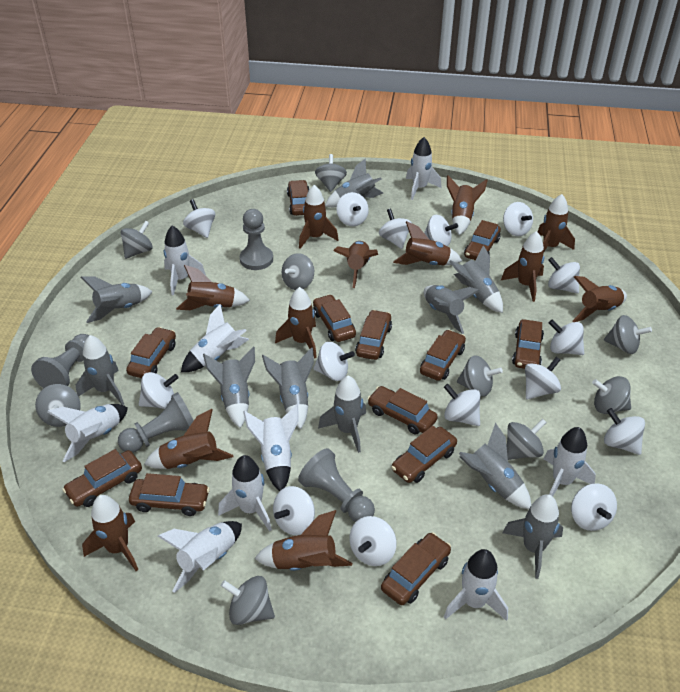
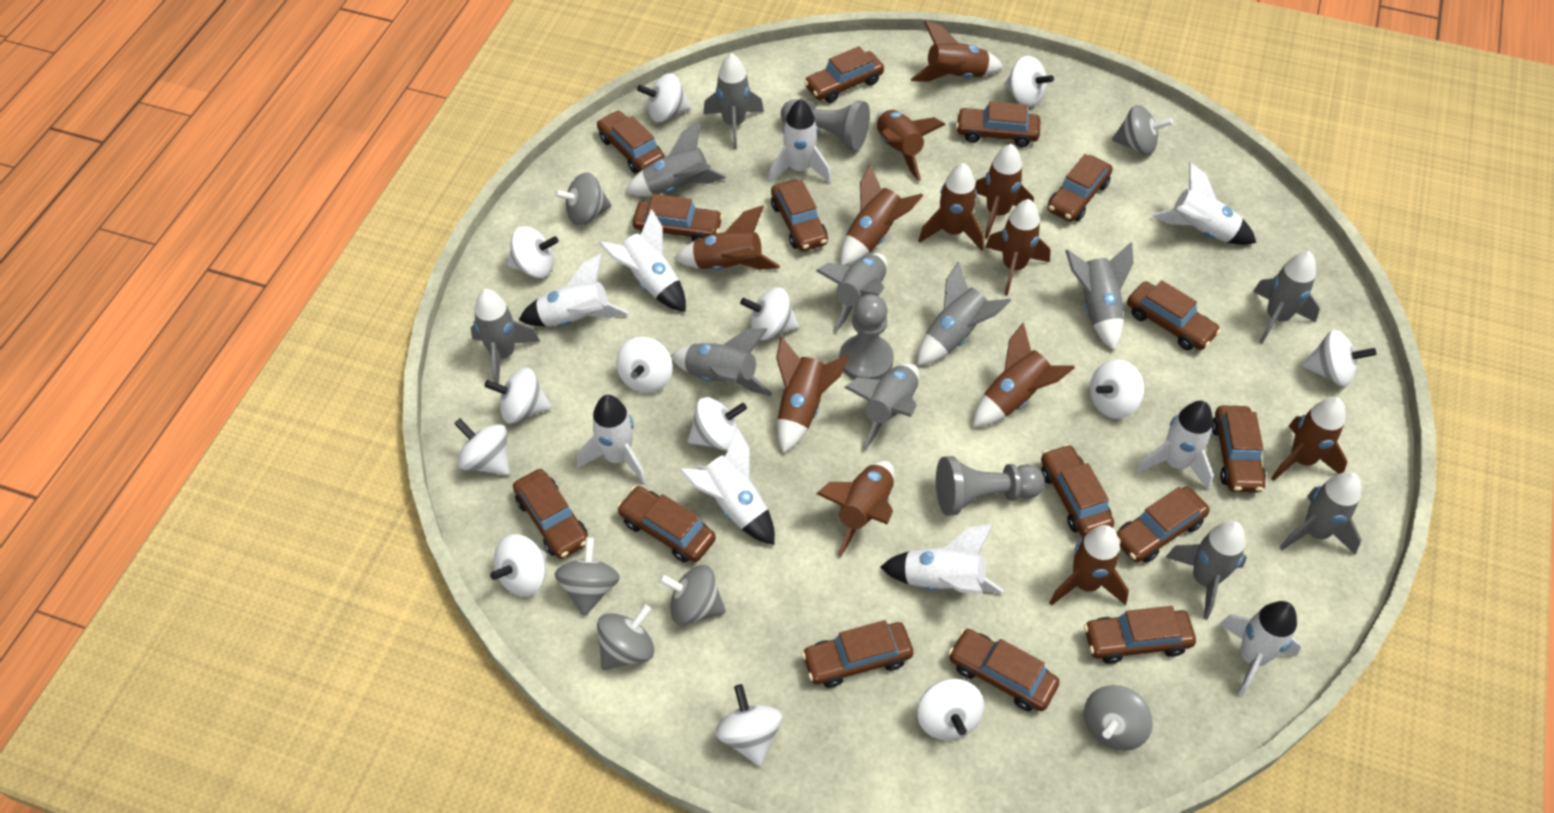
brown car: 12 -> 15
grey pawn: 4 -> 3
grey rocket: 10 -> 11
grey spinning top: 9 -> 6
white spinning top: 15 -> 13

